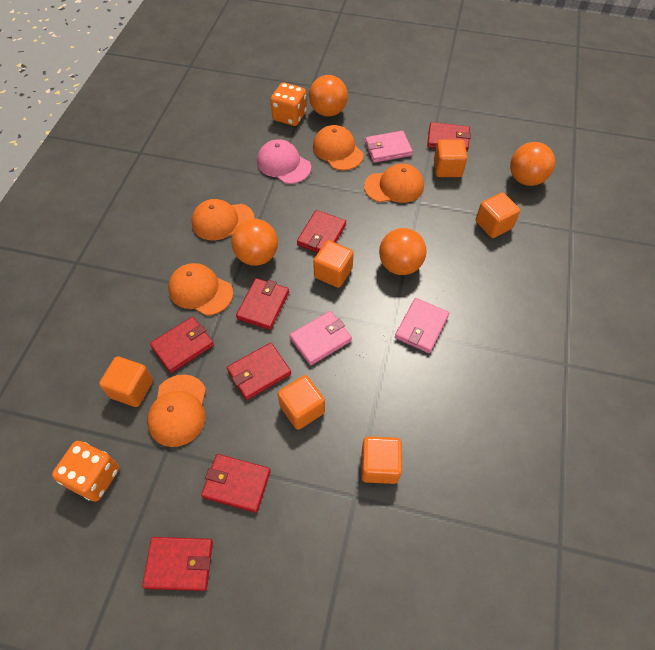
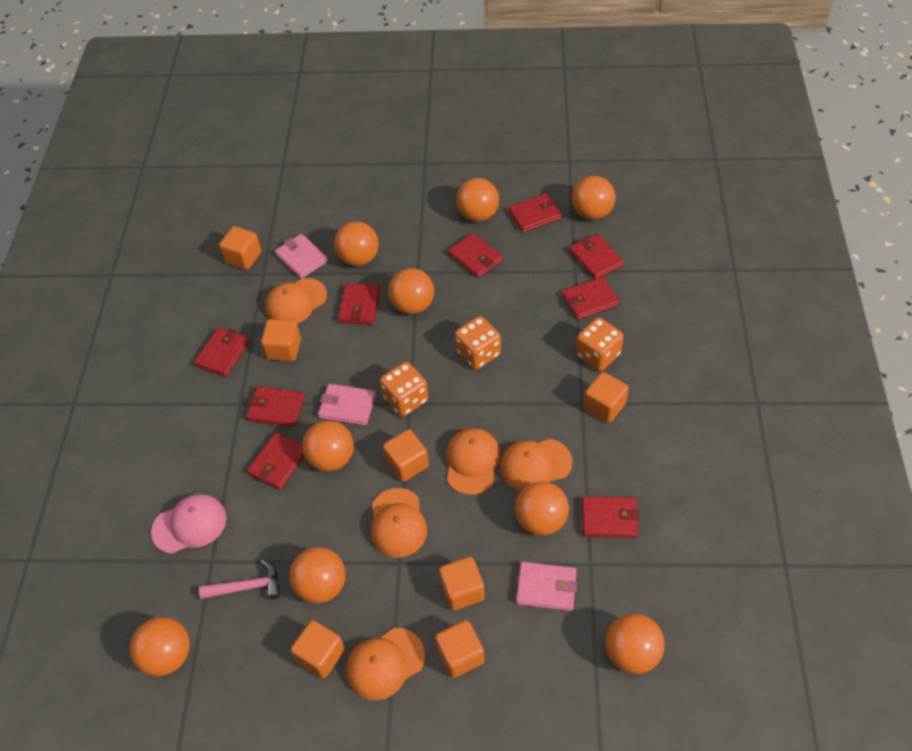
orange ball: 4 -> 9
orange cube: 6 -> 7
orange dice: 2 -> 3
pink hammer: 0 -> 1
red wallet: 7 -> 9

